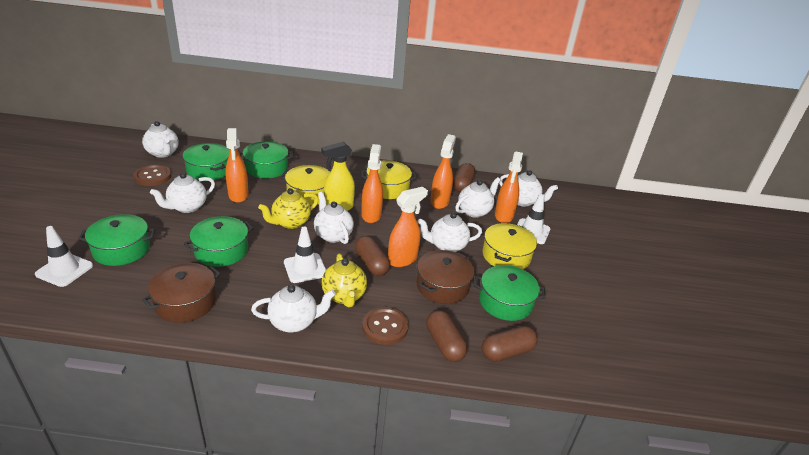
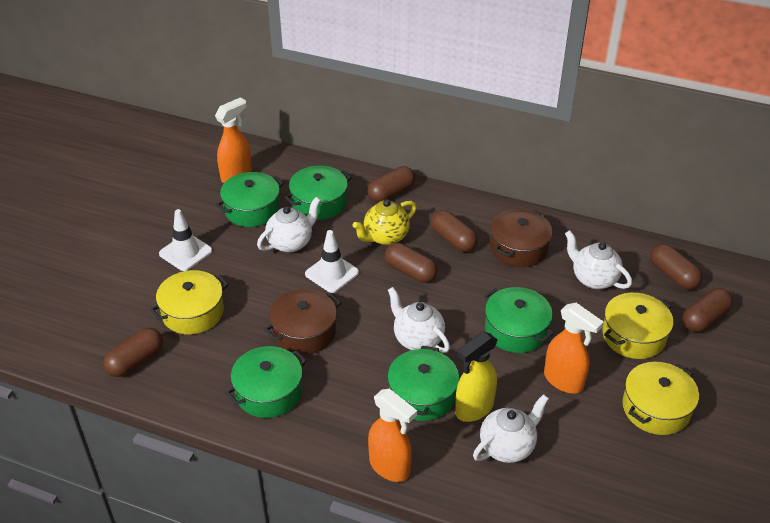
brown button: 2 -> 0
brown capsule: 4 -> 6
orange spray bottle: 5 -> 3
white teapot: 7 -> 4
white traffic cone: 3 -> 2
yellow teapot: 2 -> 1

